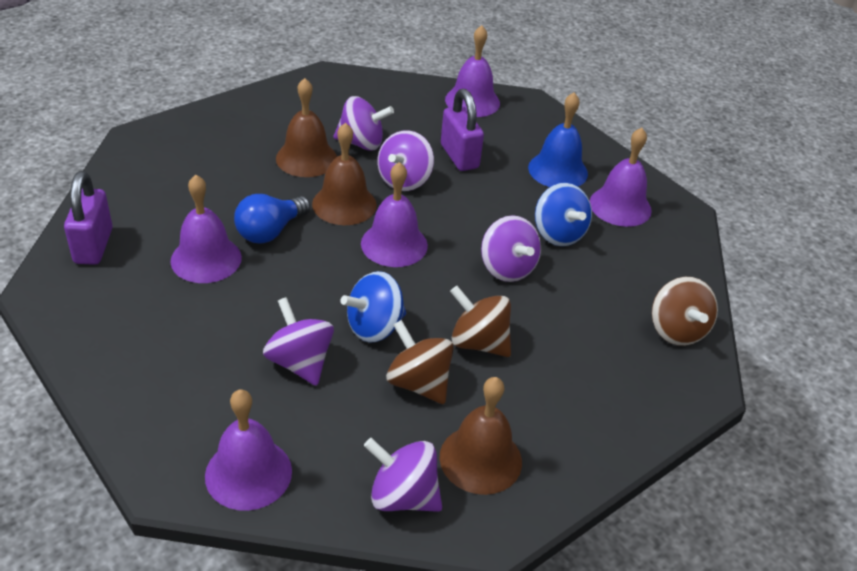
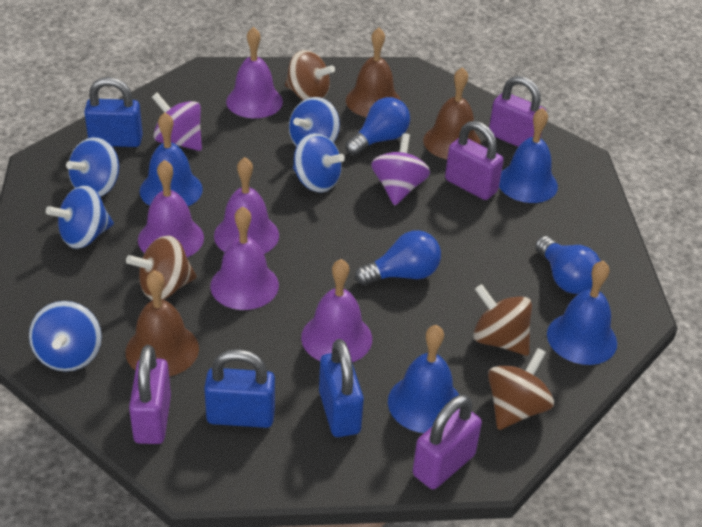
blue bell: 1 -> 4
blue light bulb: 1 -> 3
blue padlock: 0 -> 3
blue spinning top: 2 -> 5
brown spinning top: 3 -> 4
purple padlock: 2 -> 4
purple spinning top: 5 -> 2

